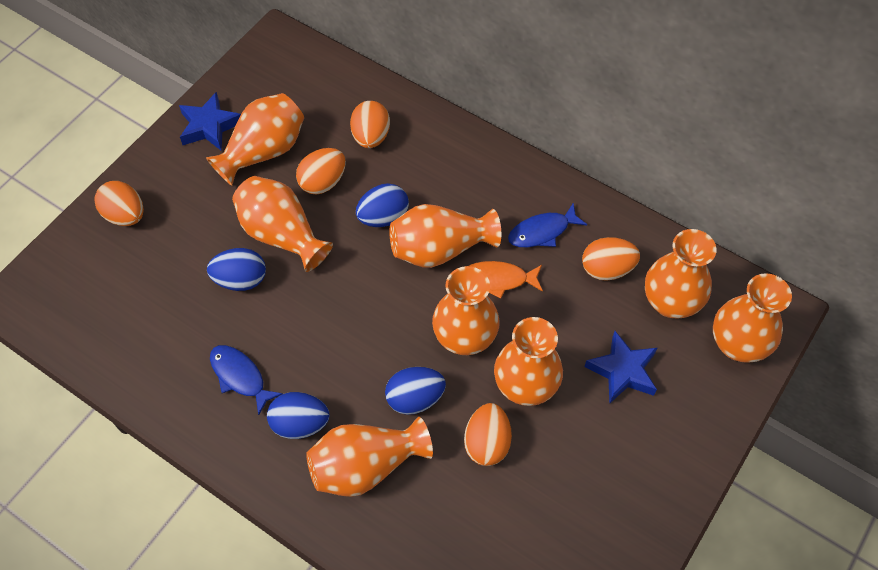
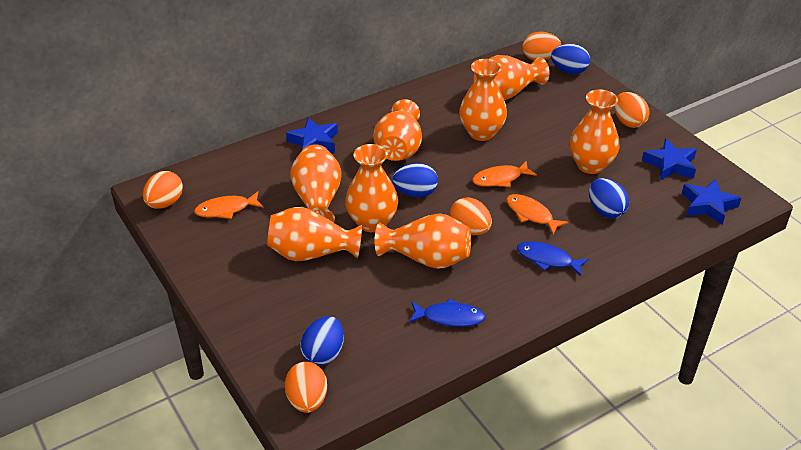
blue star: 2 -> 3
orange fish: 1 -> 3

